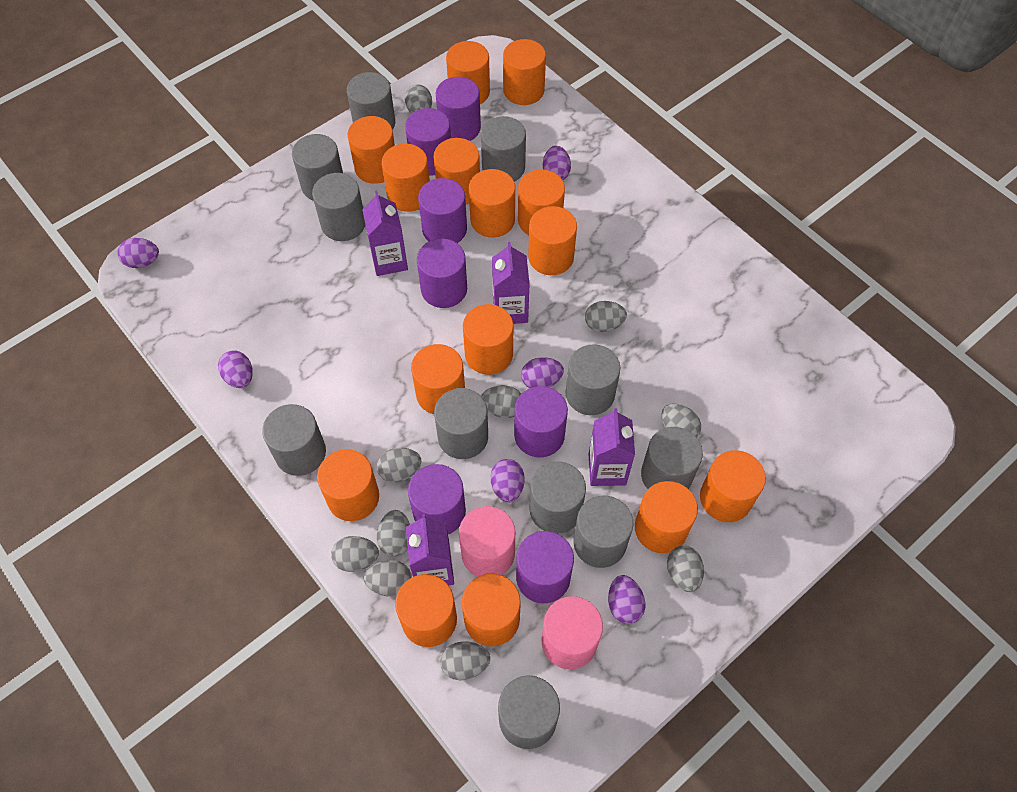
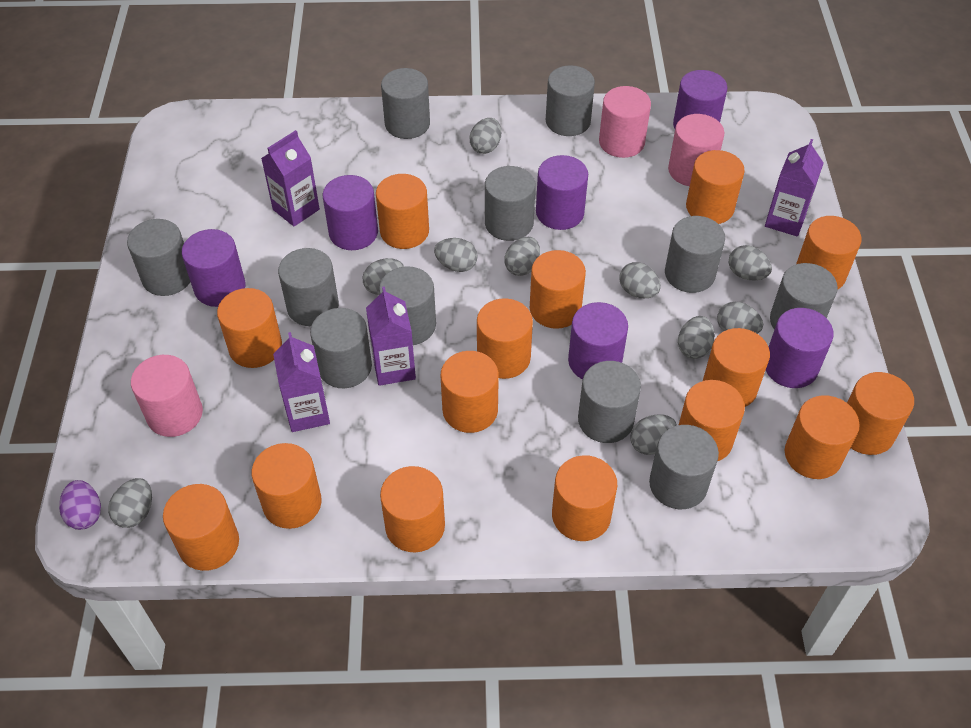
pink cylinder: 2 -> 3
purple cylinder: 7 -> 6
purple egg: 6 -> 1

